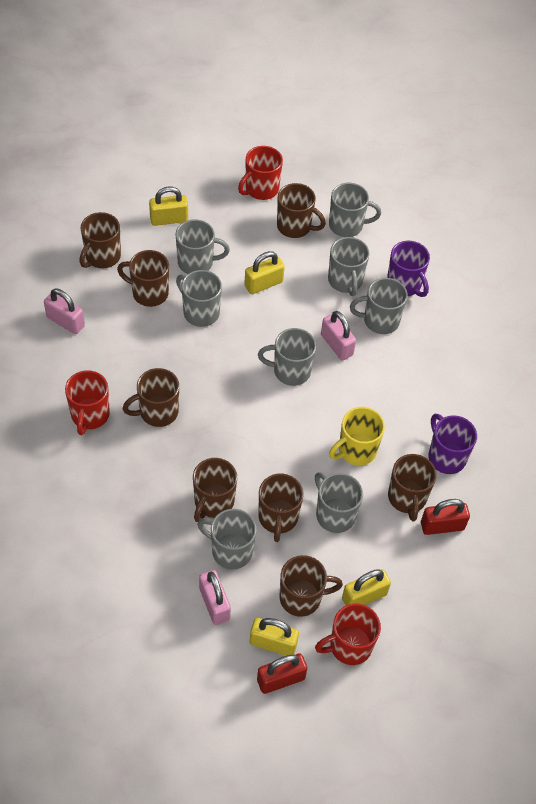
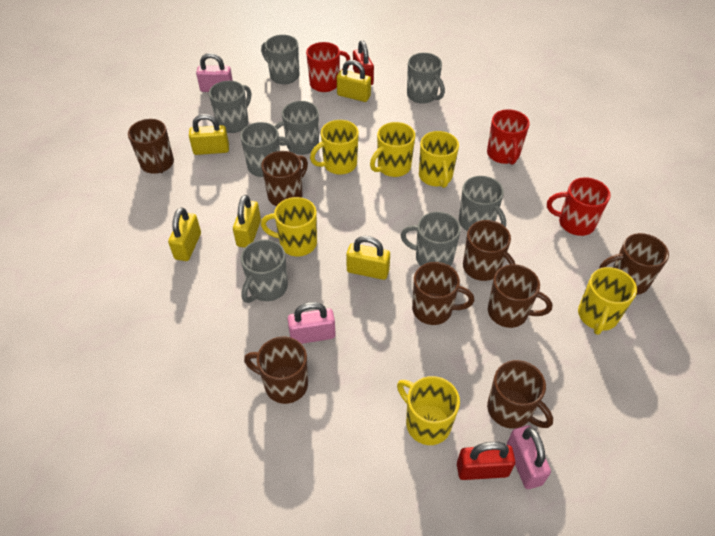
purple mug: 2 -> 0
yellow mug: 1 -> 6
yellow padlock: 4 -> 5

